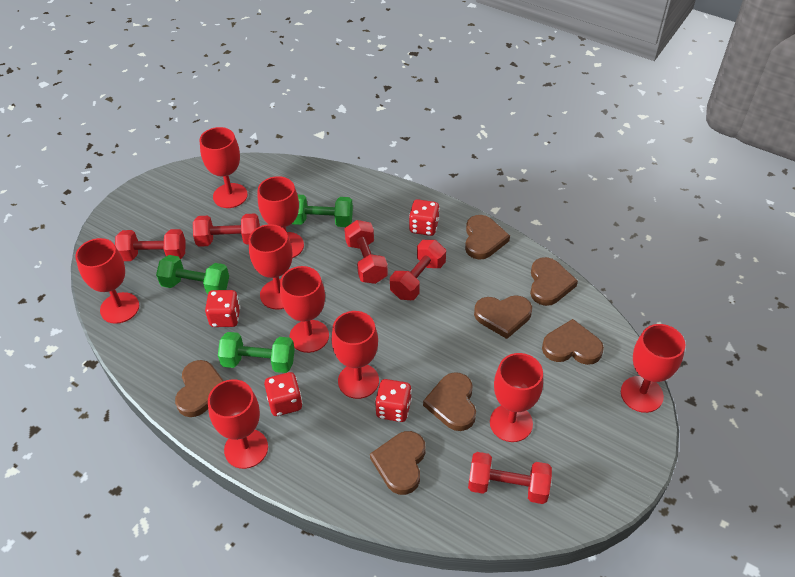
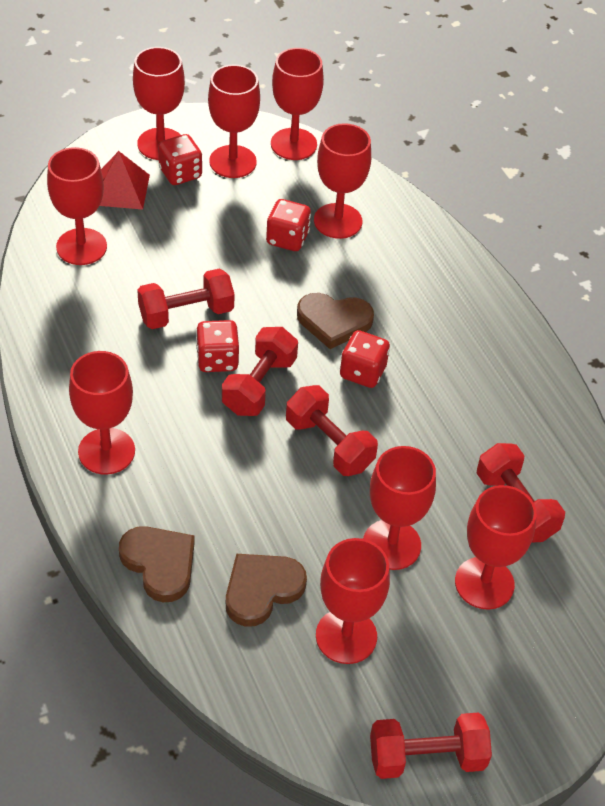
brown heart: 7 -> 3
green dumbbell: 3 -> 0
red pyramid: 0 -> 1

